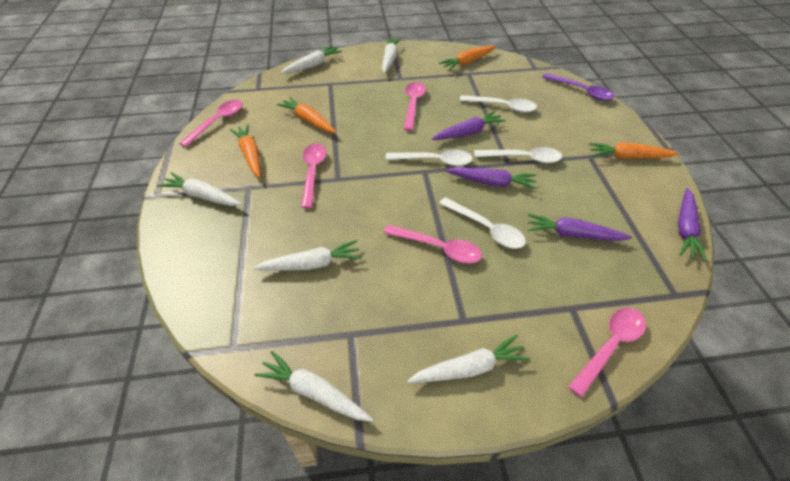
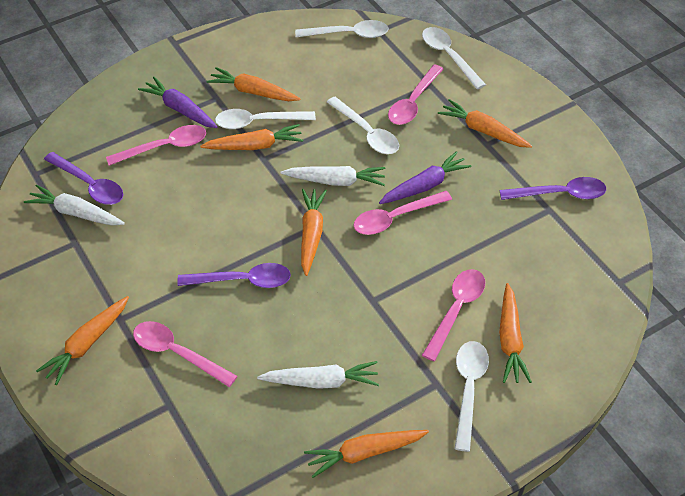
orange carrot: 4 -> 7
purple carrot: 4 -> 2
purple spoon: 1 -> 3
white carrot: 6 -> 3
white spoon: 4 -> 5

